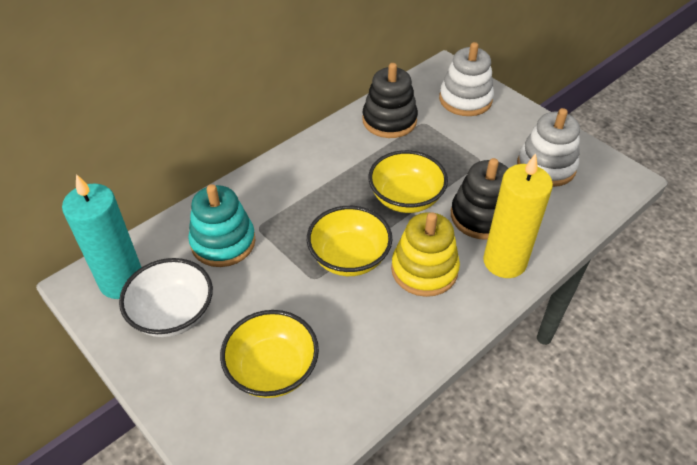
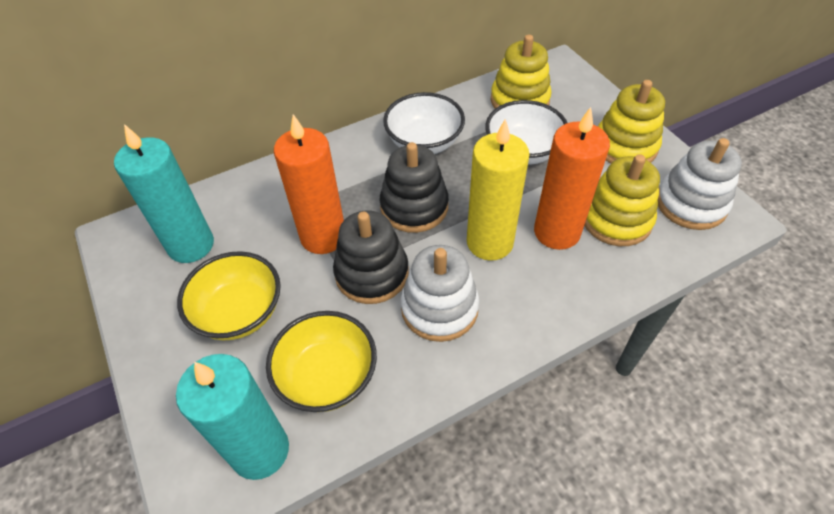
orange candle: 0 -> 2
turquoise candle: 1 -> 2
turquoise stacking toy: 1 -> 0
white bowl: 1 -> 2
yellow bowl: 3 -> 2
yellow stacking toy: 1 -> 3

